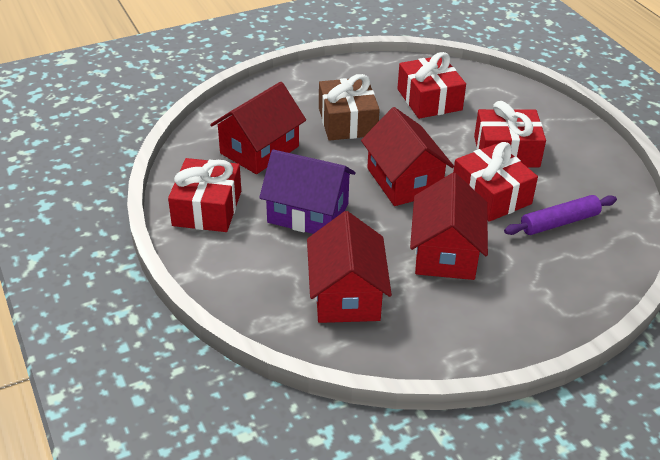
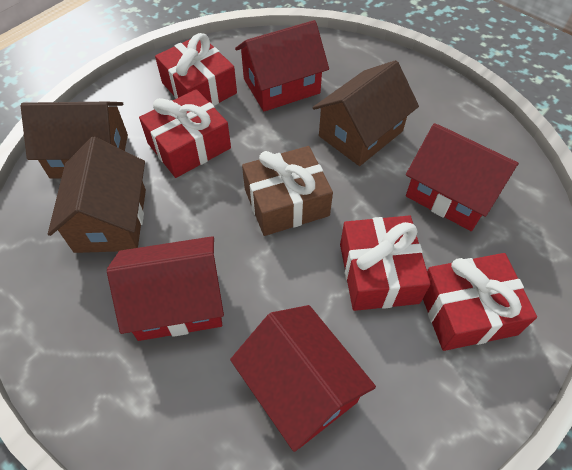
brown house: 0 -> 3
purple house: 1 -> 0
purple rolling pin: 1 -> 0

